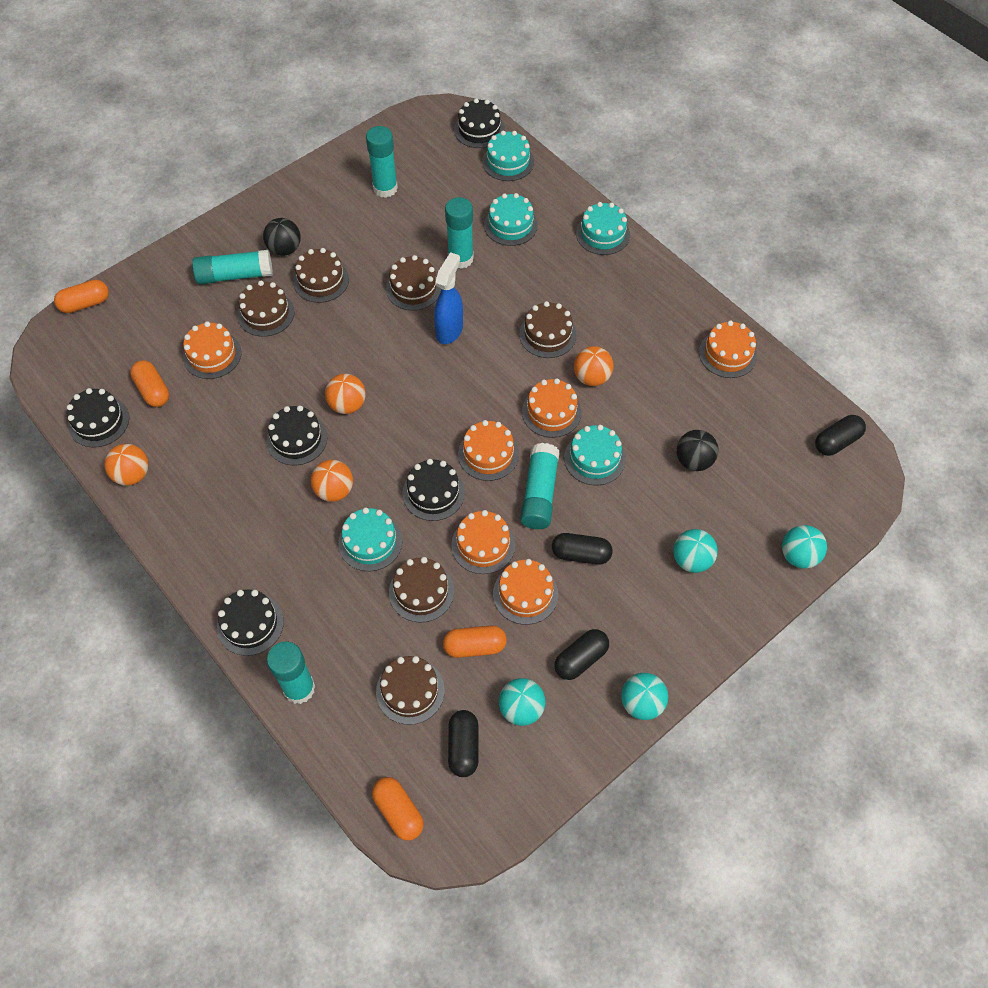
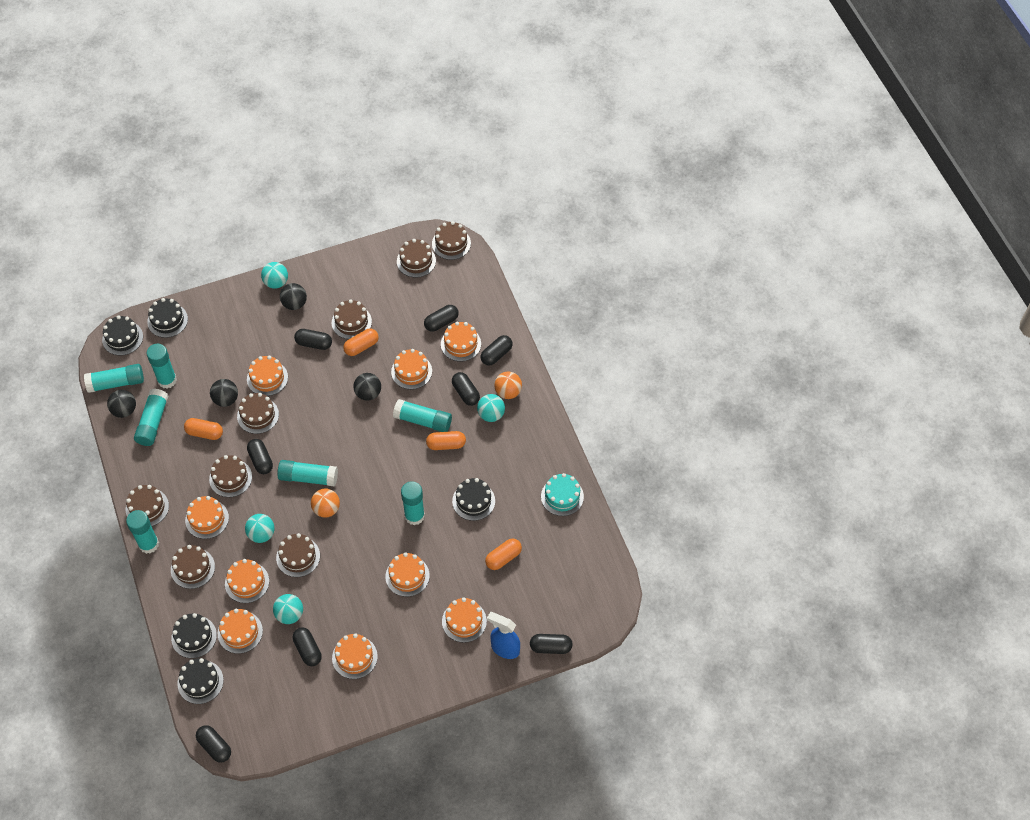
black ball: 2 -> 4
black capsule: 4 -> 8
brown cake: 6 -> 8
orange ball: 4 -> 2
orange cake: 6 -> 9
turquoise cake: 5 -> 1
turquoise glue stick: 5 -> 7

